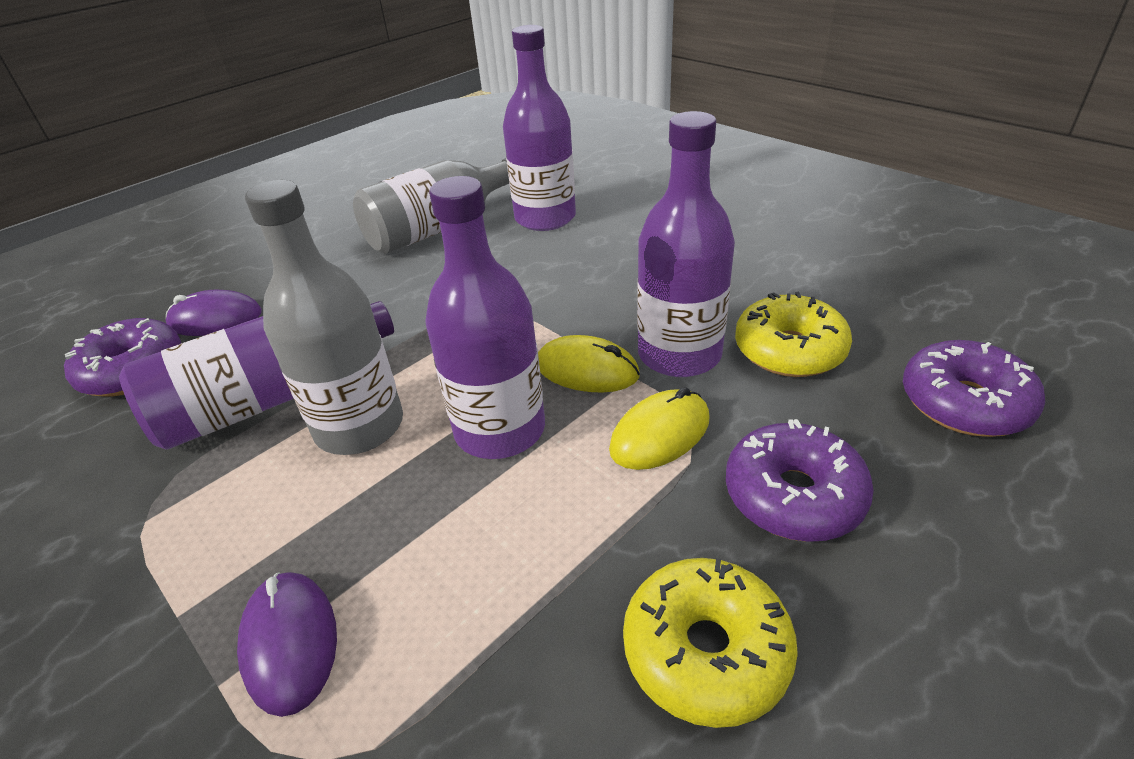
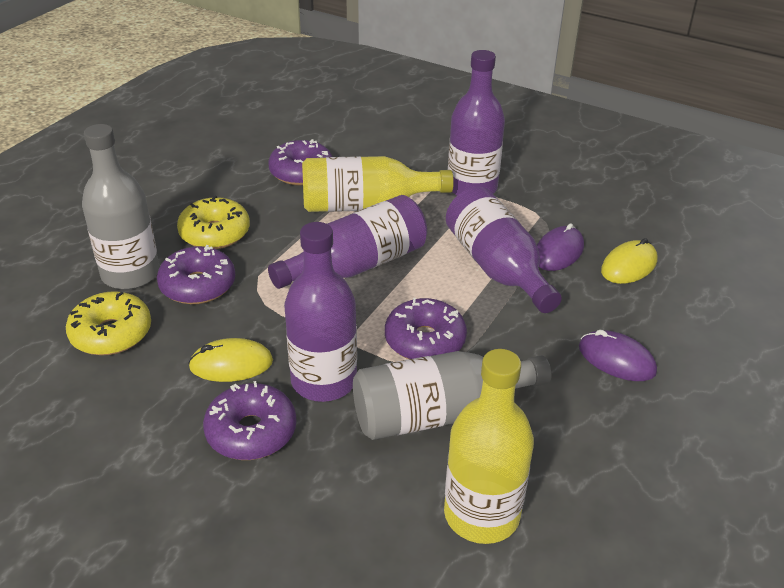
purple donut: 3 -> 4
yellow bottle: 0 -> 2

